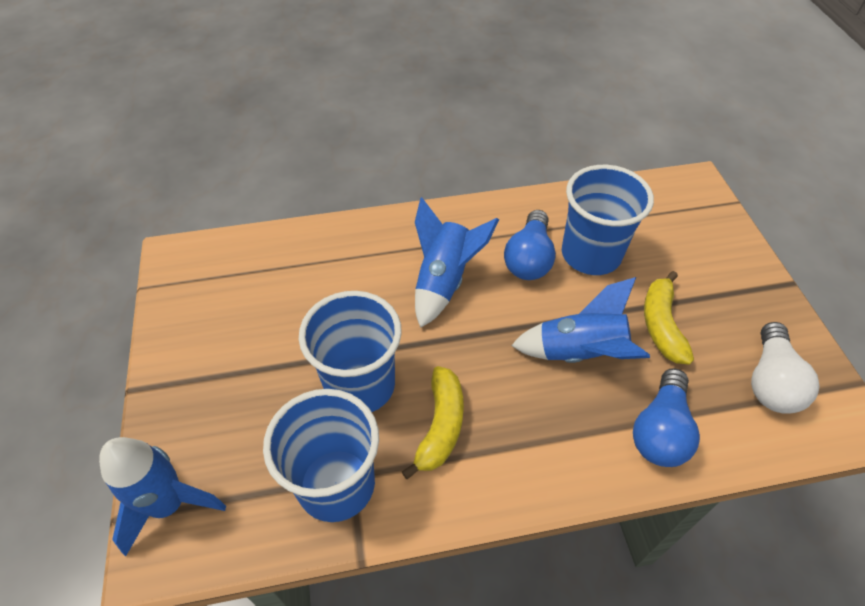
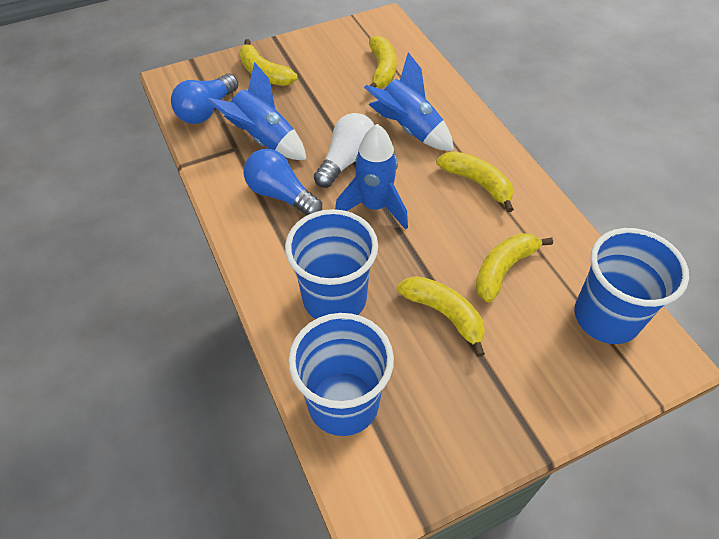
yellow banana: 2 -> 5

